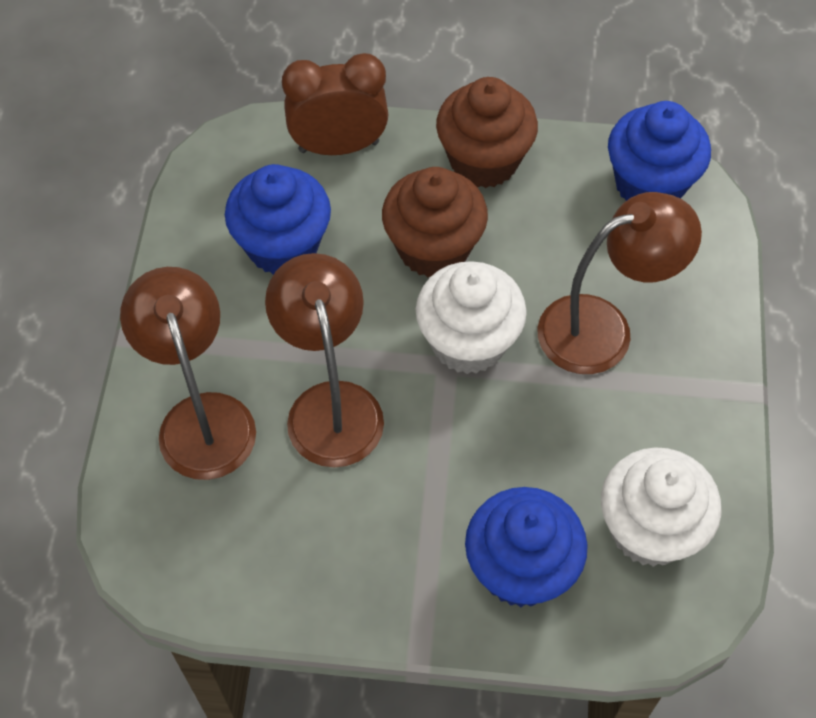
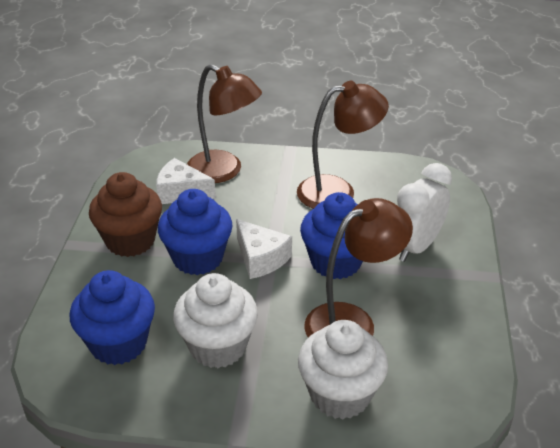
brown clock: 1 -> 0
brown cupcake: 2 -> 1
white cheese: 0 -> 2
white clock: 0 -> 1

